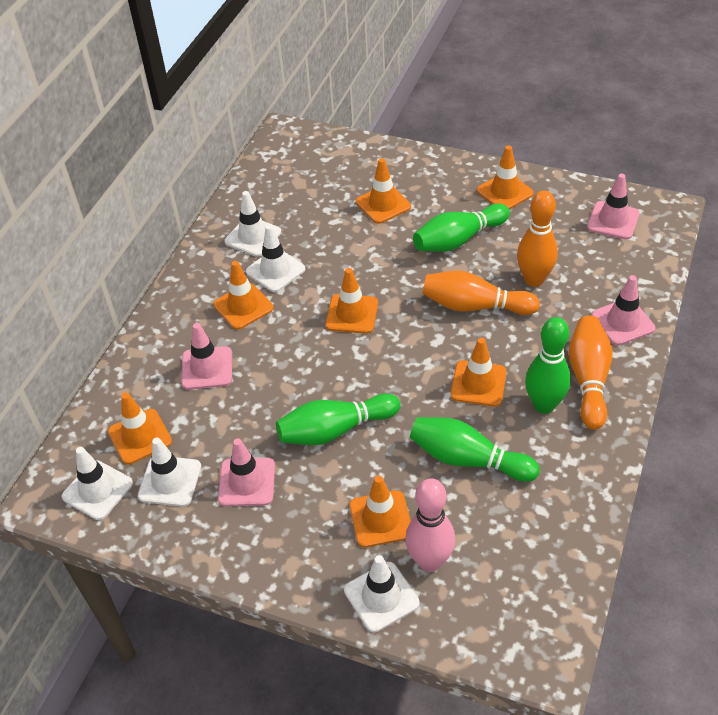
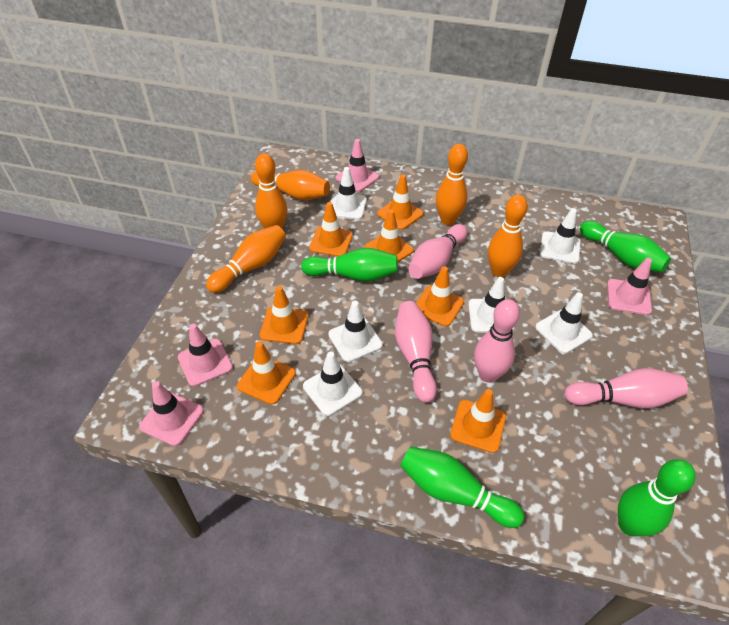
orange bowling pin: 3 -> 5
pink bowling pin: 1 -> 4
white traffic cone: 5 -> 6

